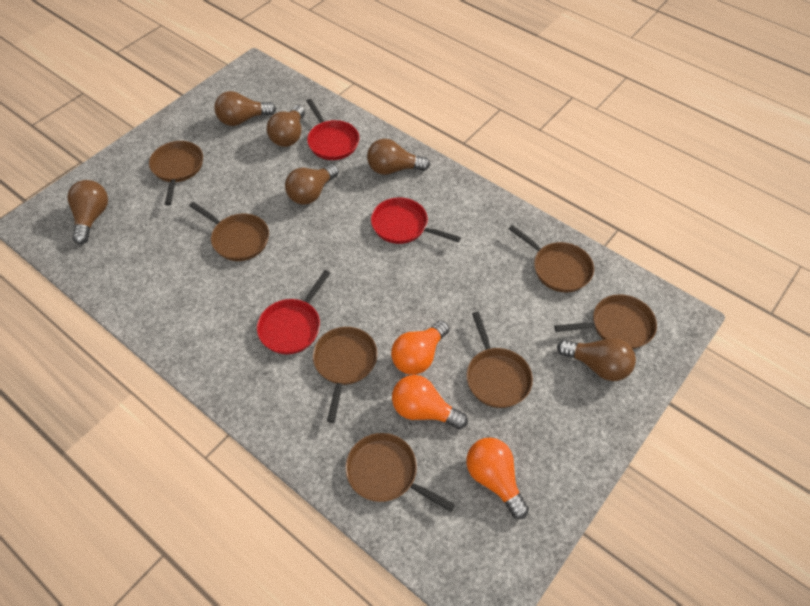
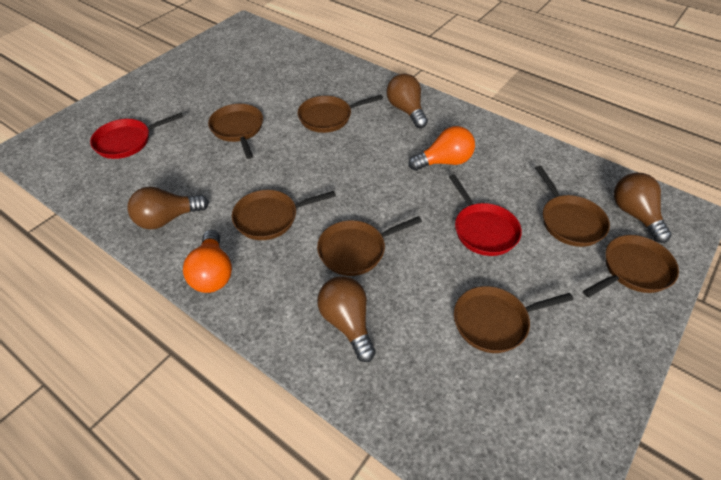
brown light bulb: 6 -> 4
orange light bulb: 3 -> 2
red pan: 3 -> 2

